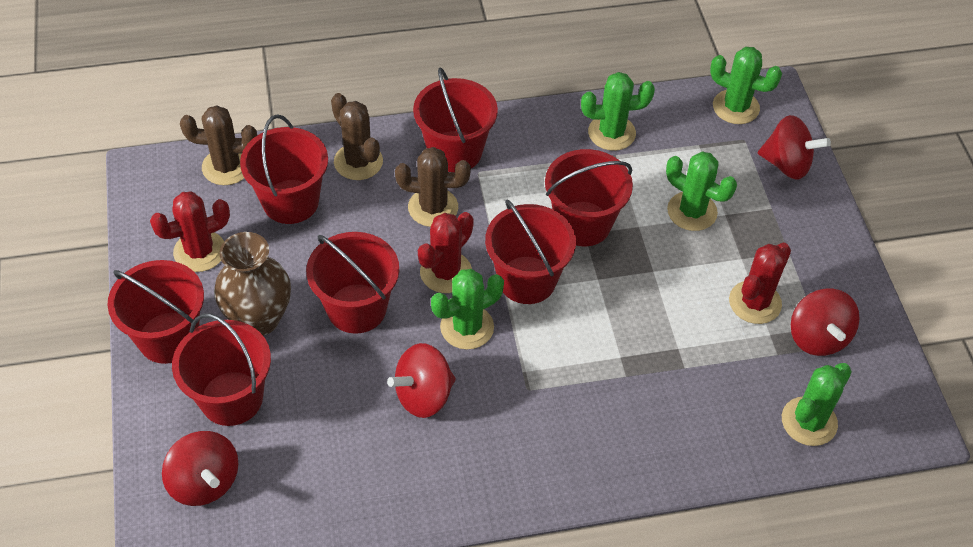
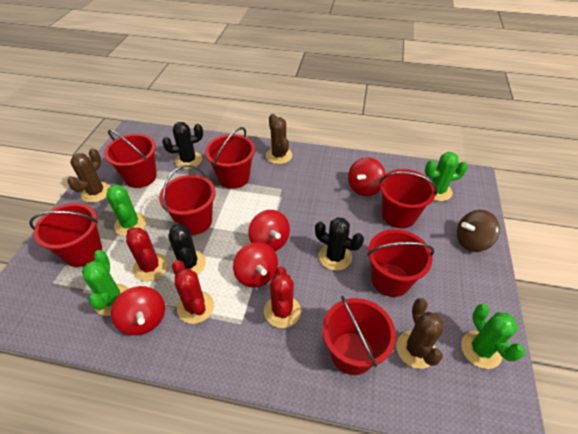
black cactus: 0 -> 3
brown spinning top: 0 -> 1
brown vase: 1 -> 0
green cactus: 5 -> 4

